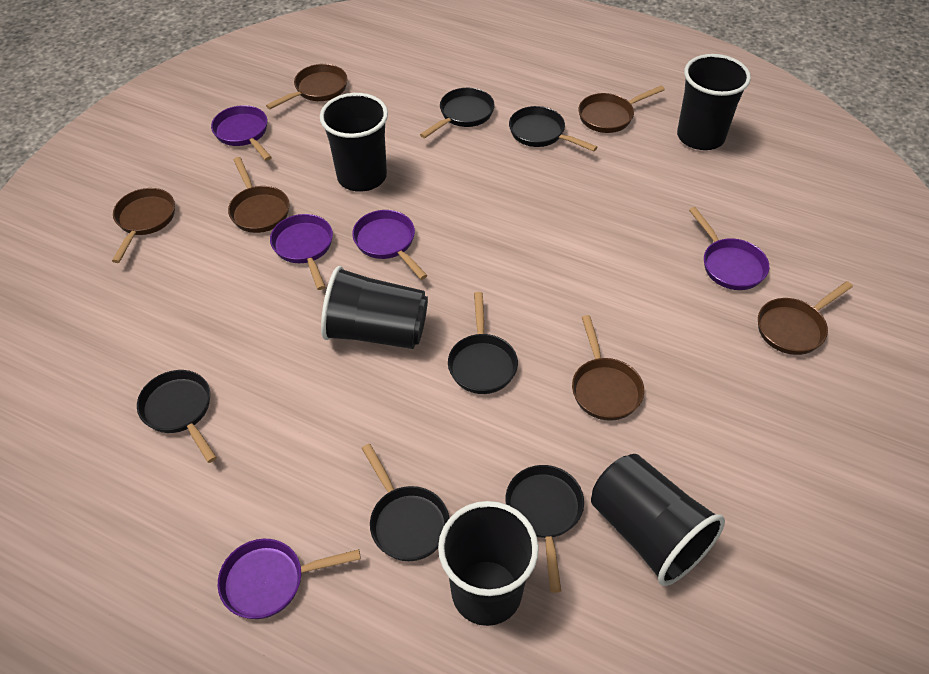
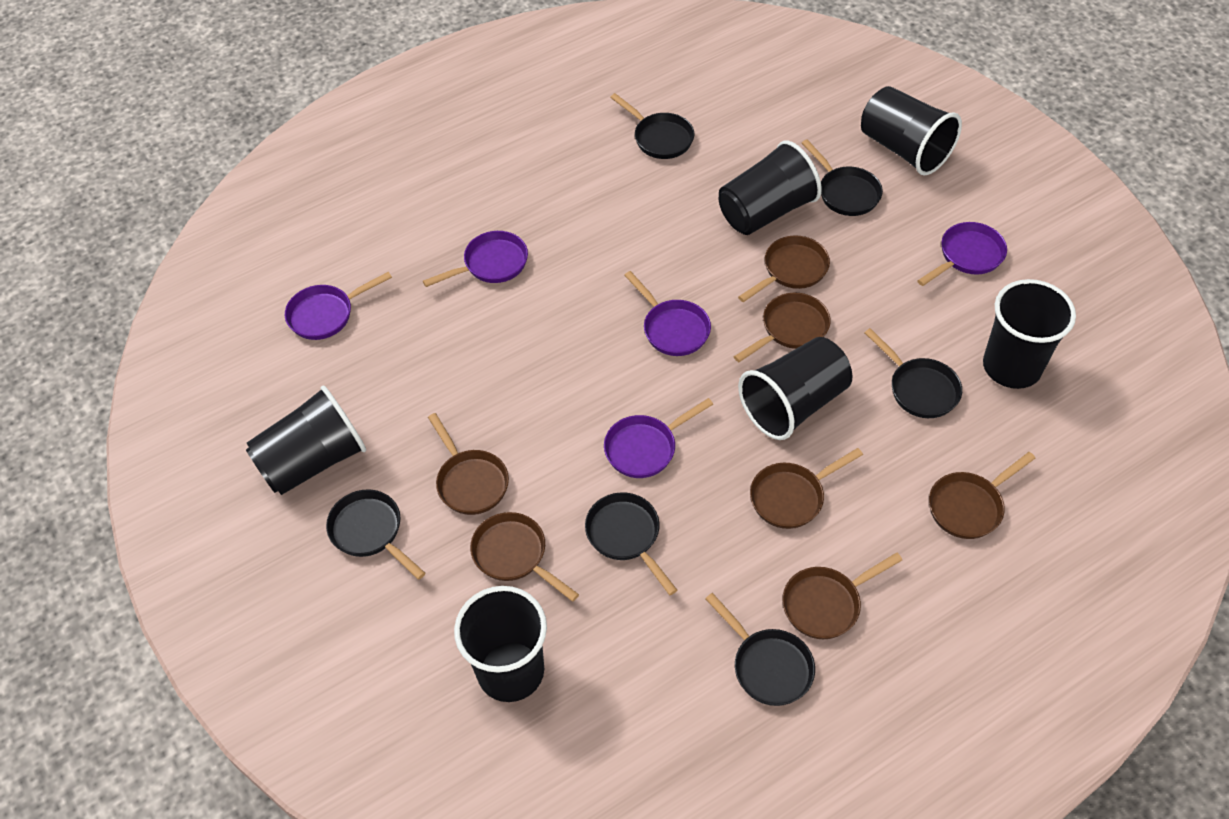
black cup: 5 -> 6
brown pan: 6 -> 7

